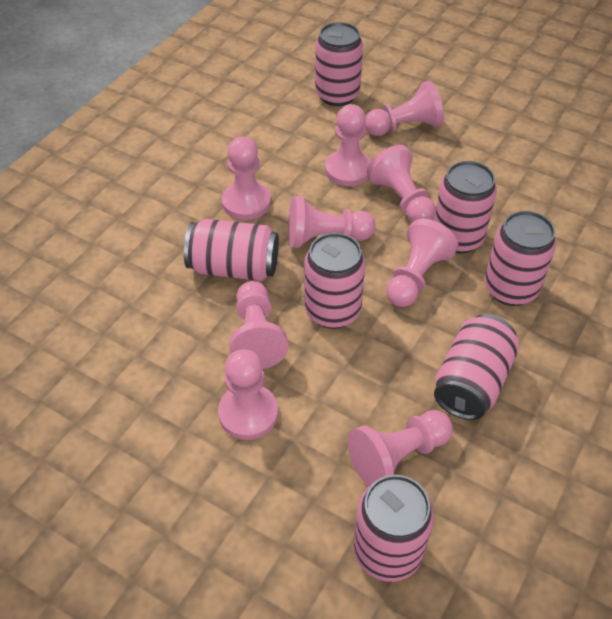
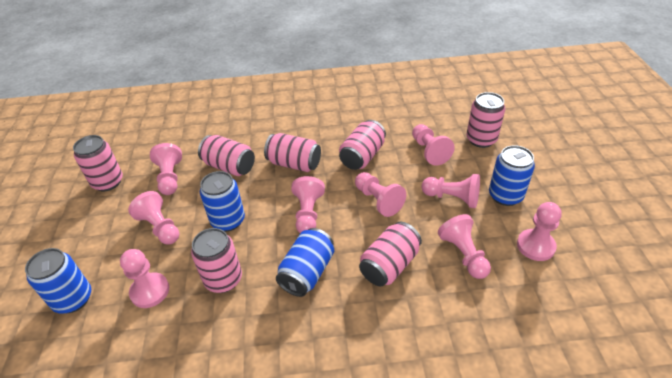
blue can: 0 -> 4

